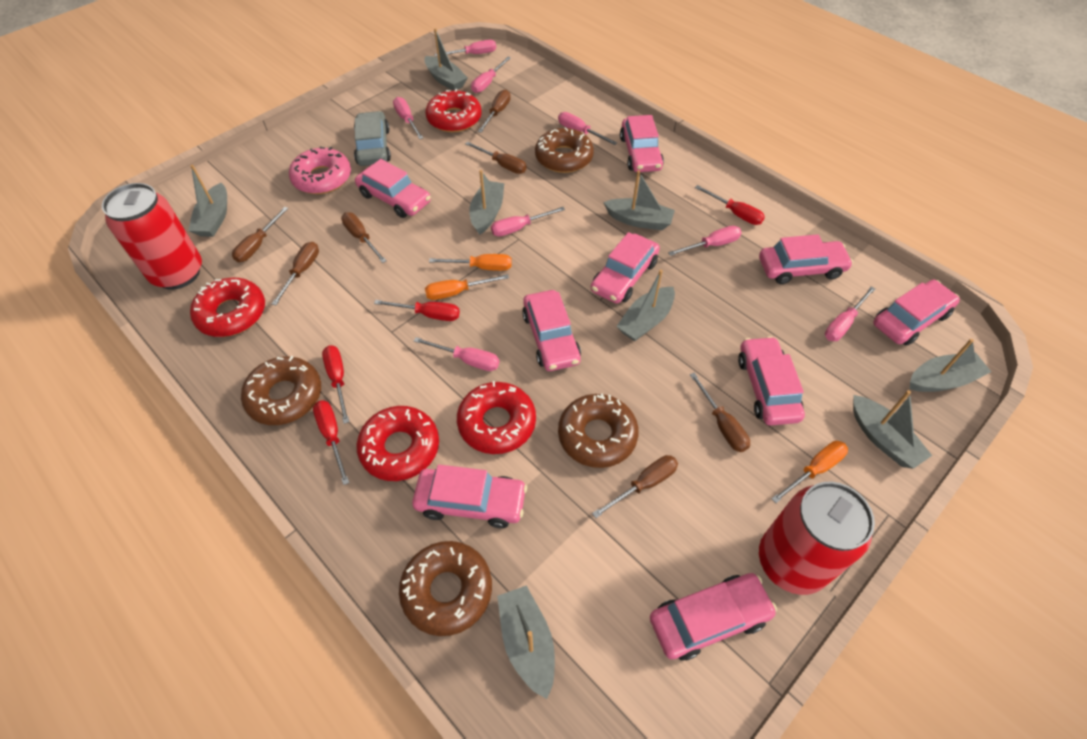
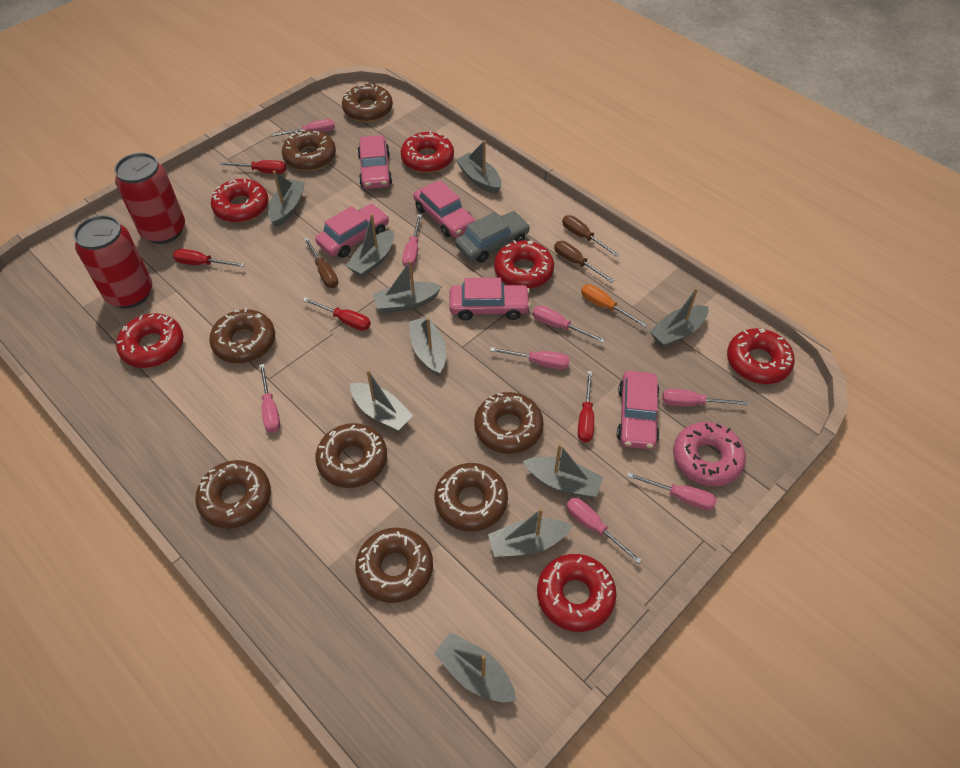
brown donut: 4 -> 8
brown screwdriver: 7 -> 3
grey boat: 8 -> 10
orange screwdriver: 3 -> 1
pink car: 9 -> 5
red donut: 4 -> 6

